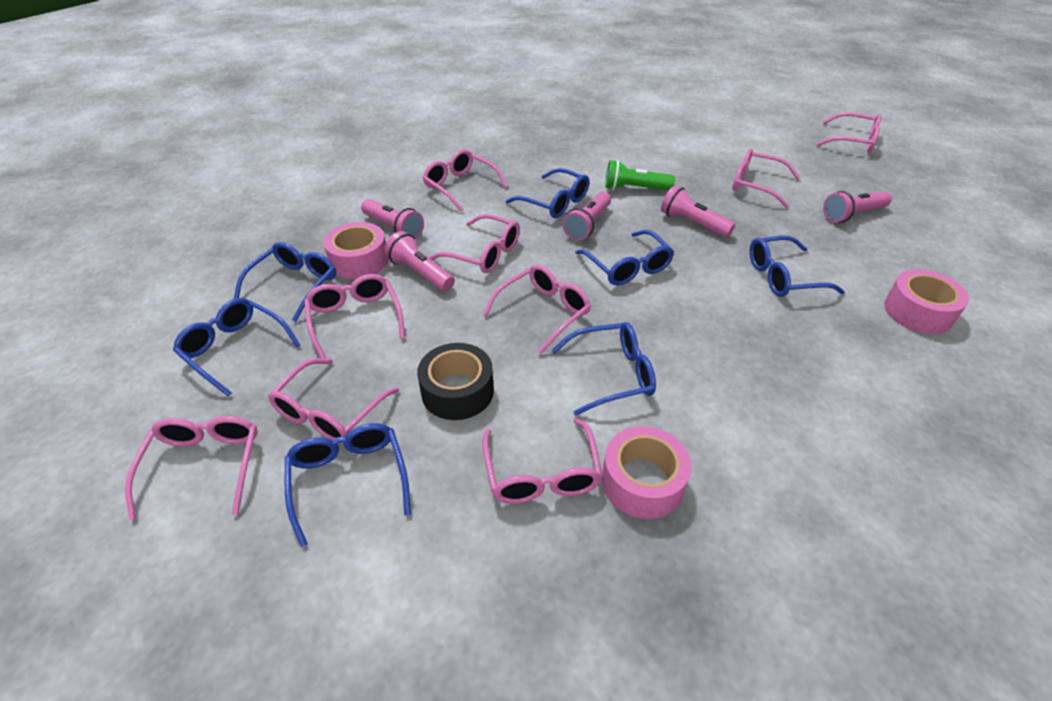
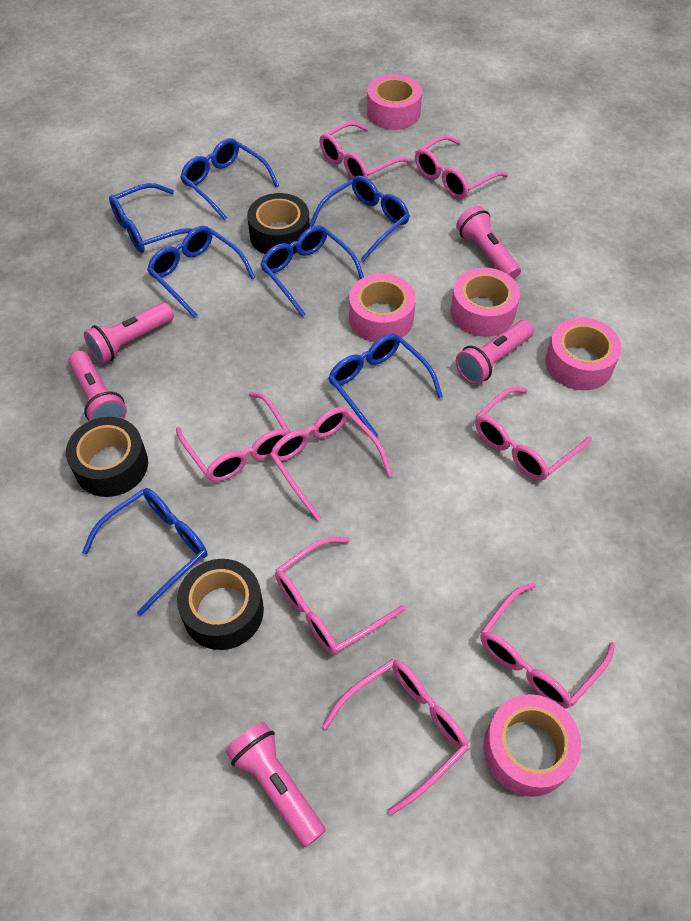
black tape: 1 -> 3
green flashlight: 1 -> 0
pink glasses: 9 -> 8
pink tape: 3 -> 5

